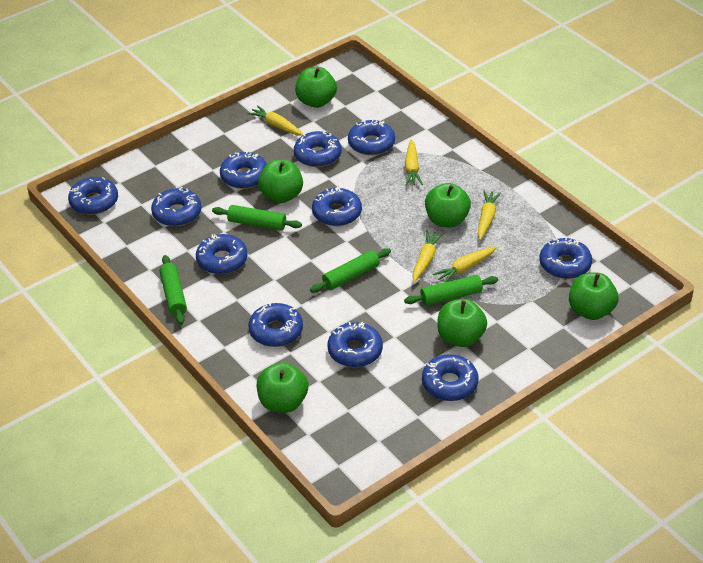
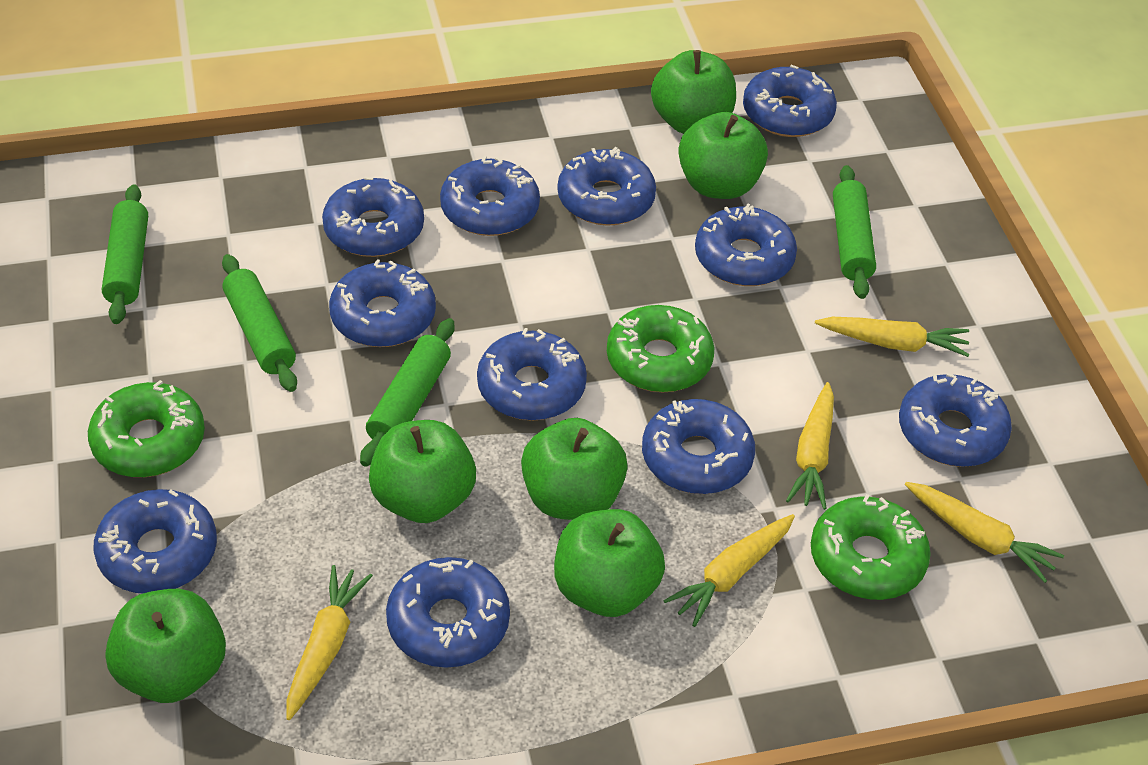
green donut: 0 -> 3

